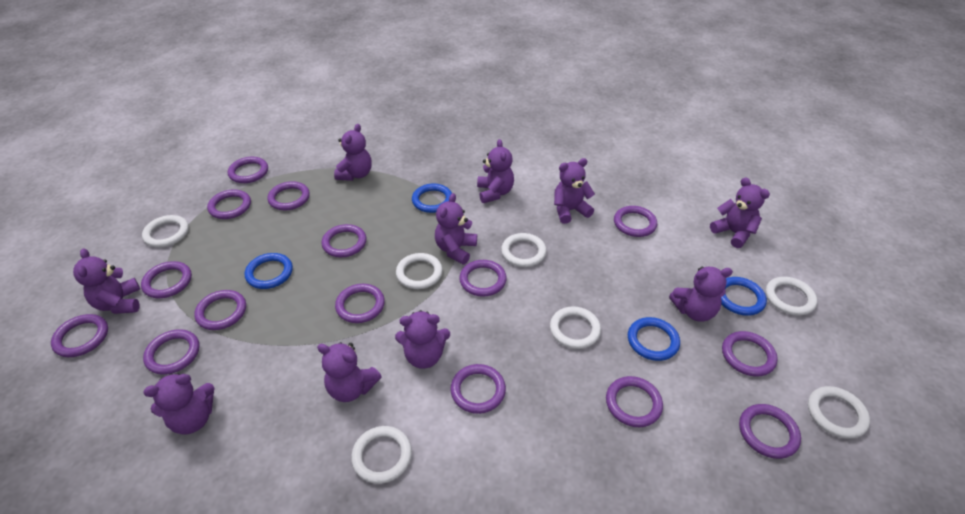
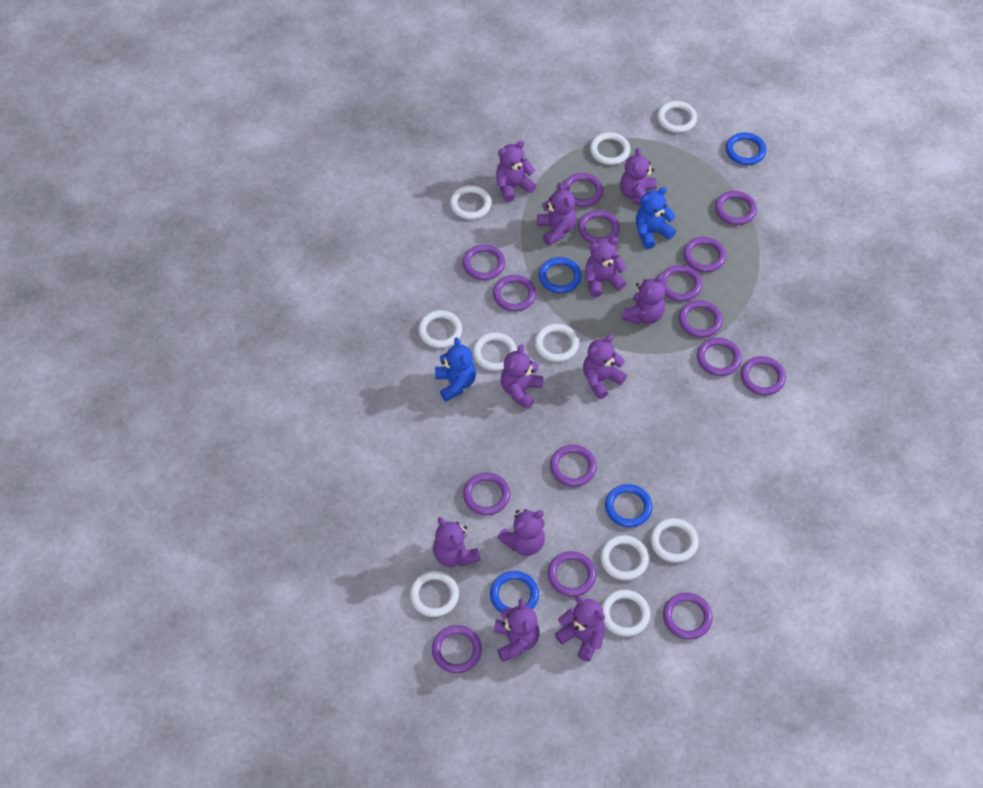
blue teddy bear: 0 -> 2
purple teddy bear: 10 -> 11
white ring: 7 -> 10

